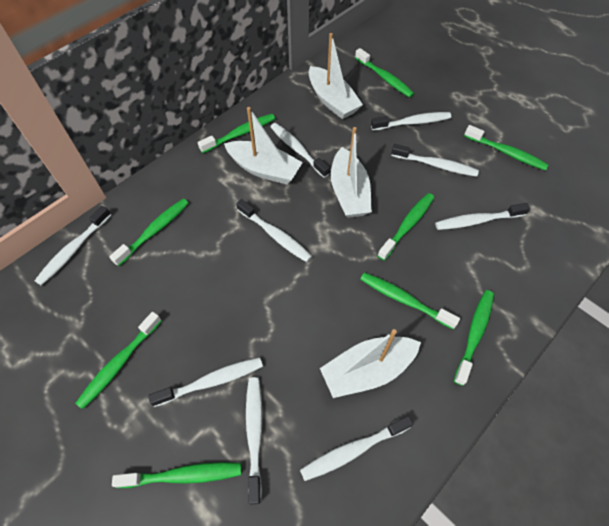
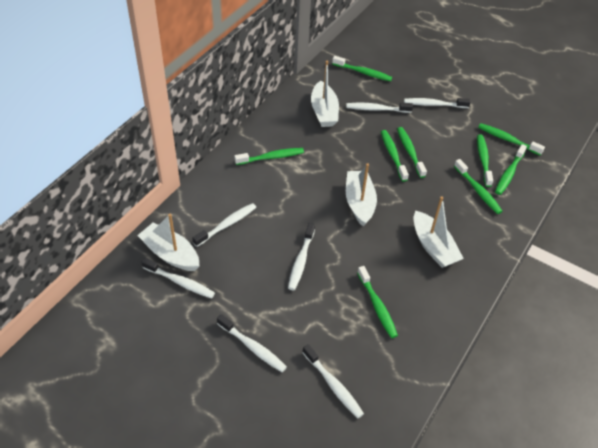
white toothbrush: 9 -> 7

